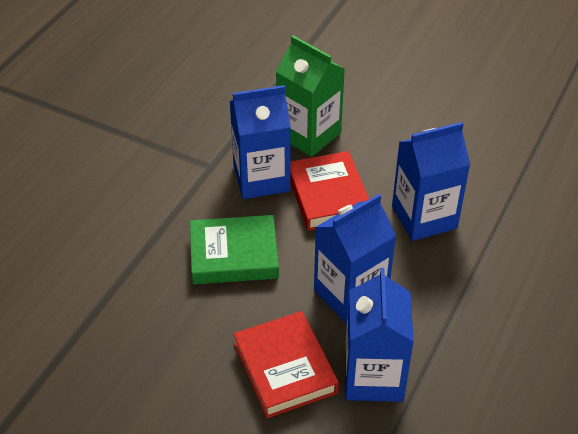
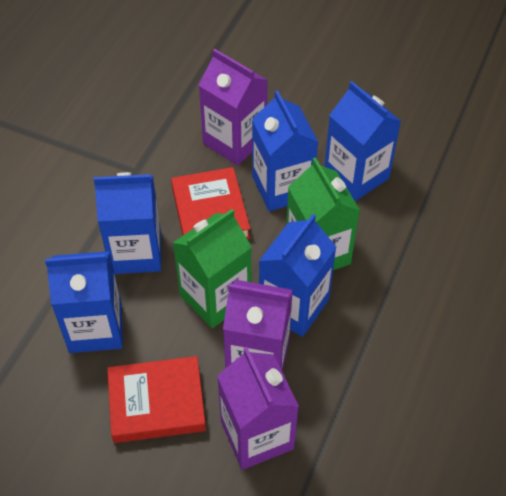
blue carton: 4 -> 5
green book: 1 -> 0
green carton: 1 -> 2
purple carton: 0 -> 3

